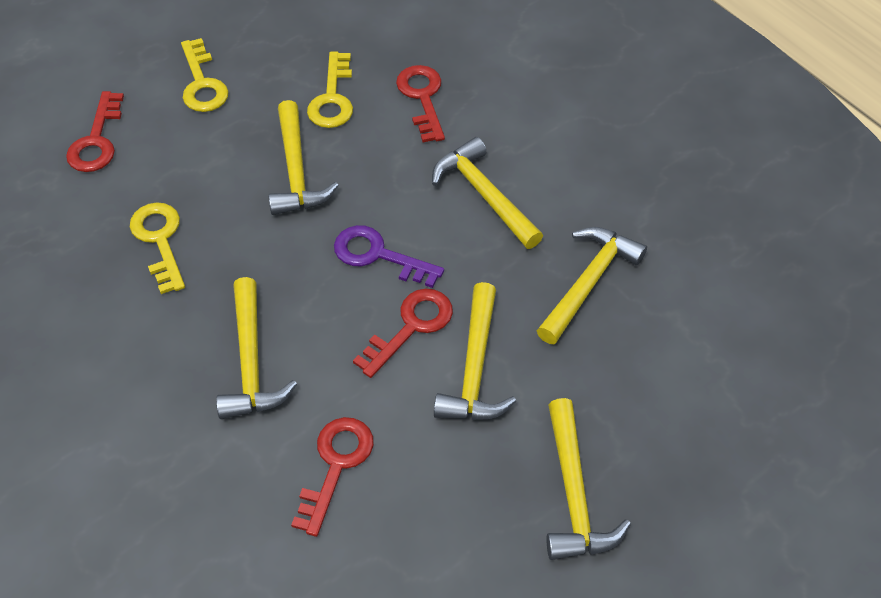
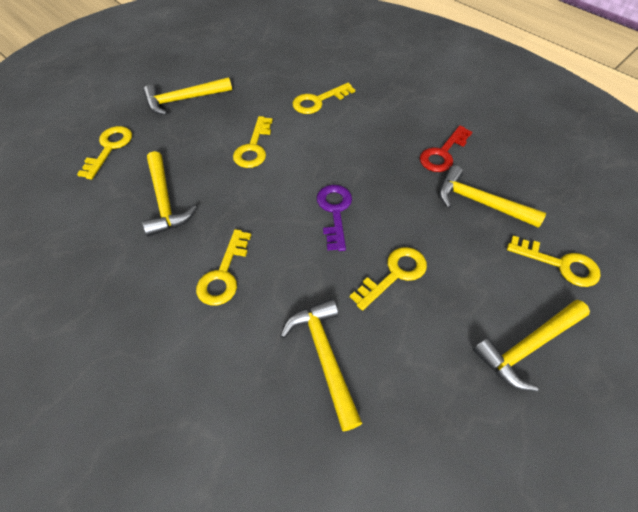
red key: 4 -> 1
yellow hammer: 6 -> 5
yellow key: 3 -> 6

